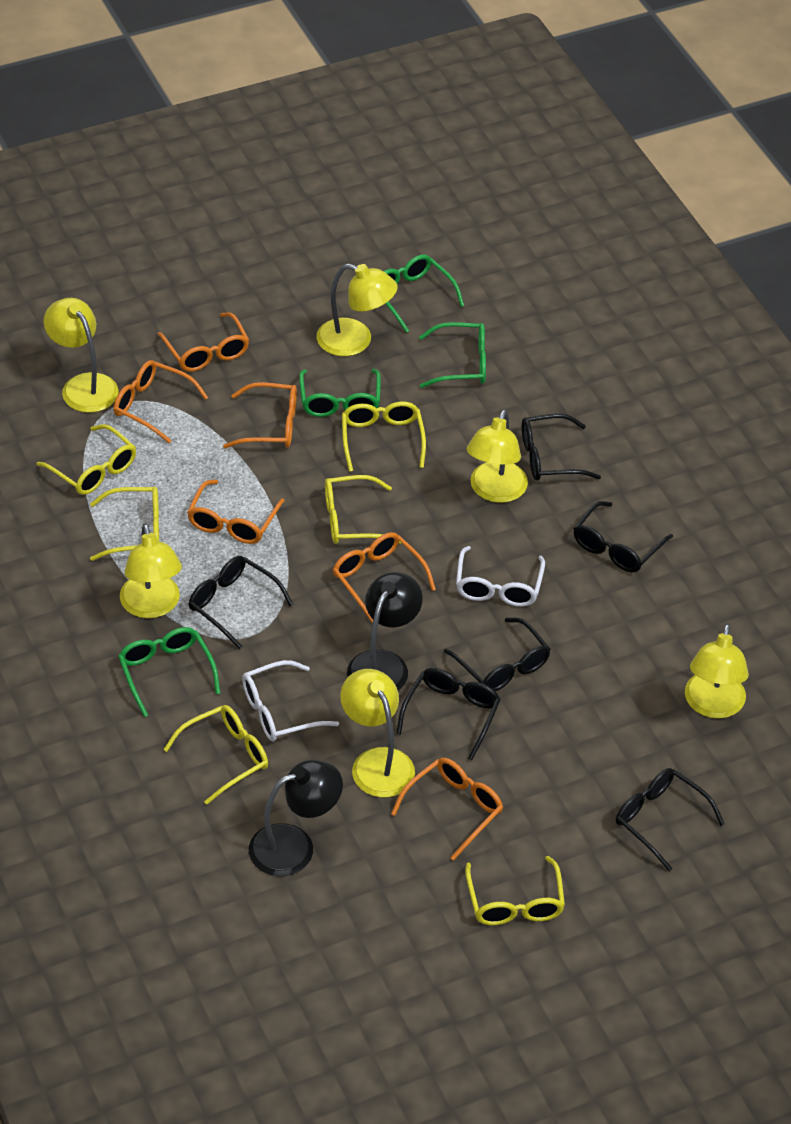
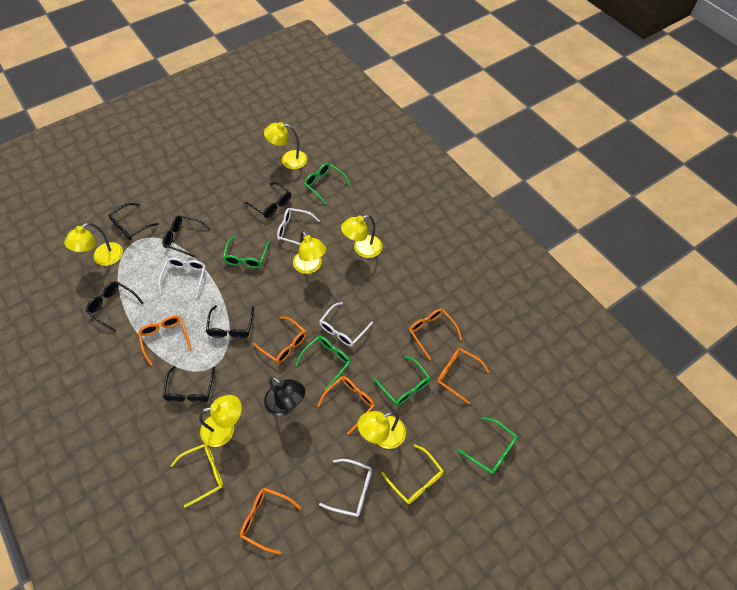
black lamp: 2 -> 1
green glasses: 4 -> 5
white glasses: 2 -> 4
yellow glasses: 6 -> 2

